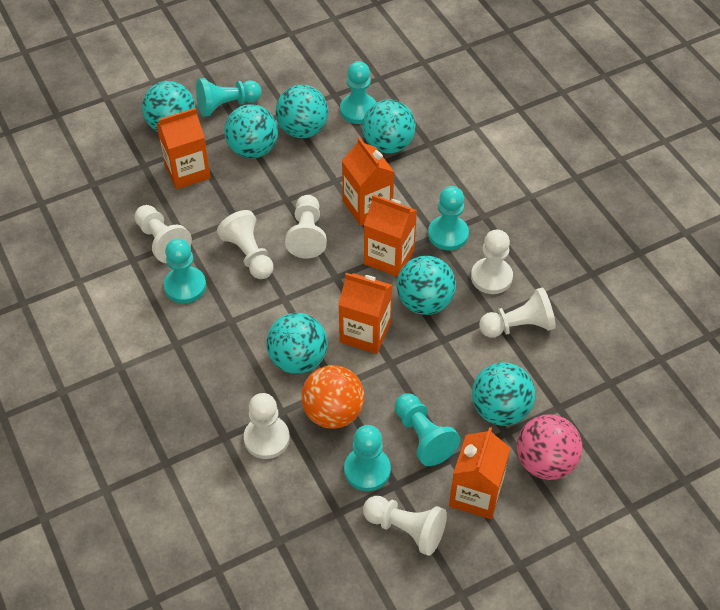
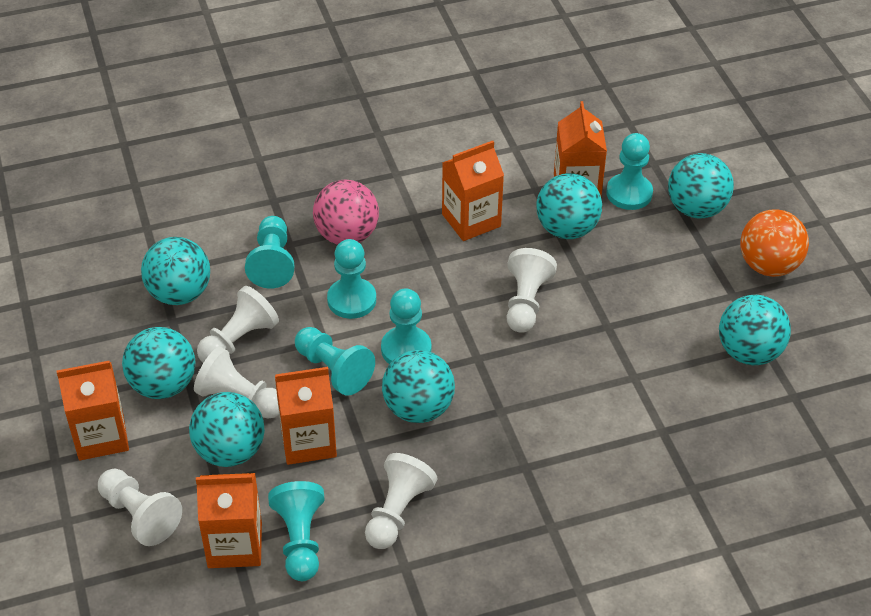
white pawn: 7 -> 5

